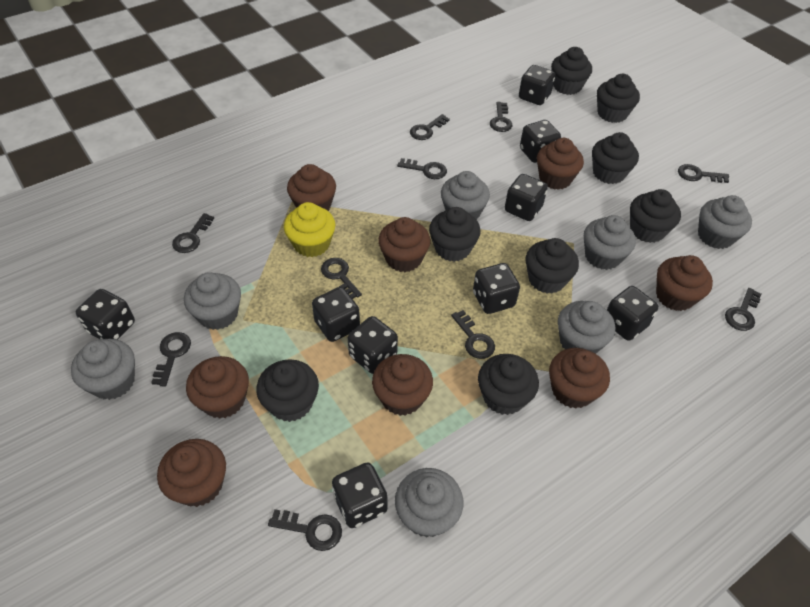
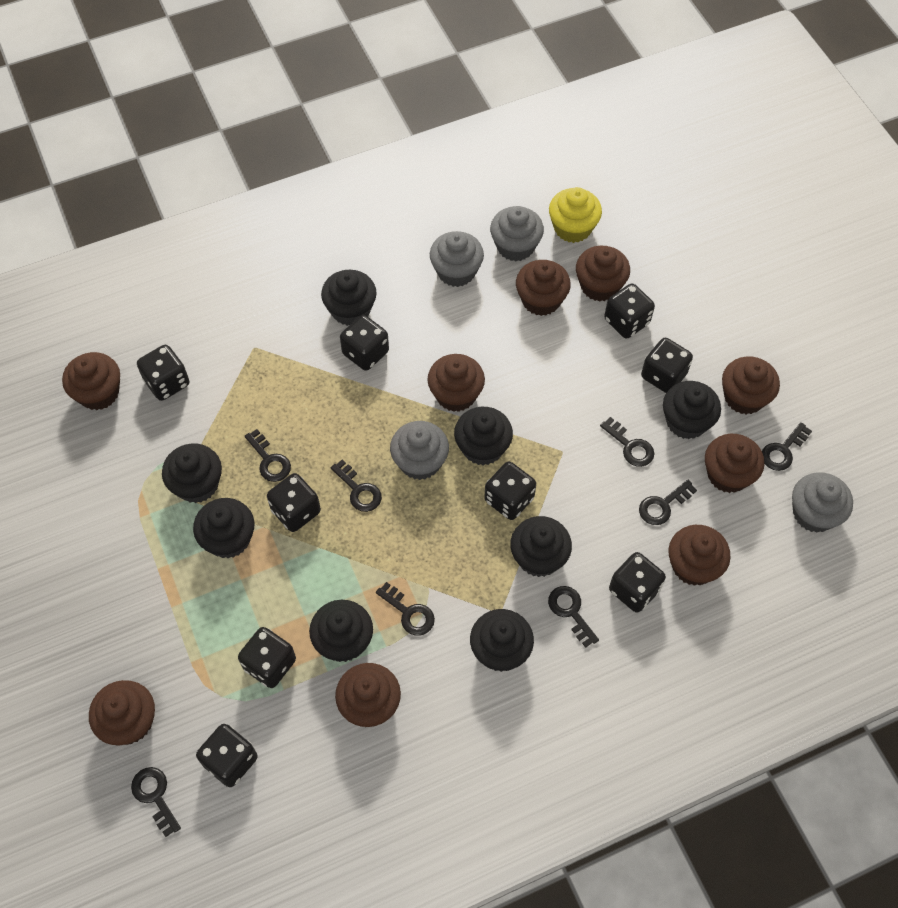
black key: 10 -> 8
brown cupcake: 8 -> 9
grey cupcake: 7 -> 4

